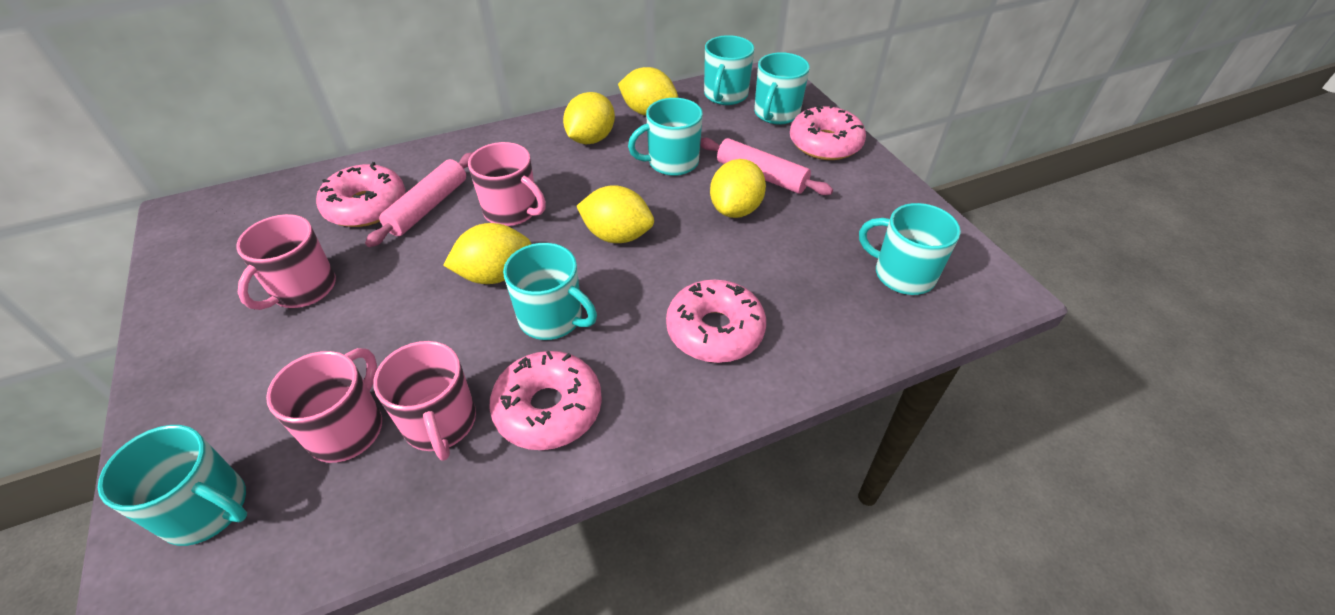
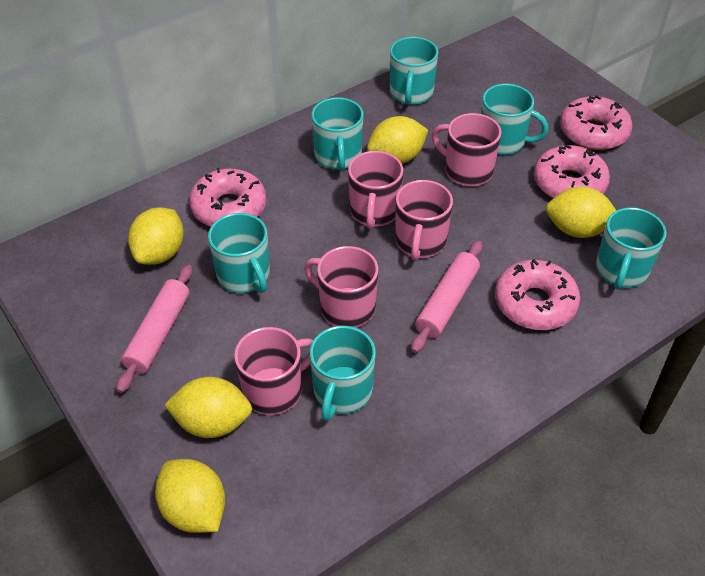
pink mug: 4 -> 5

